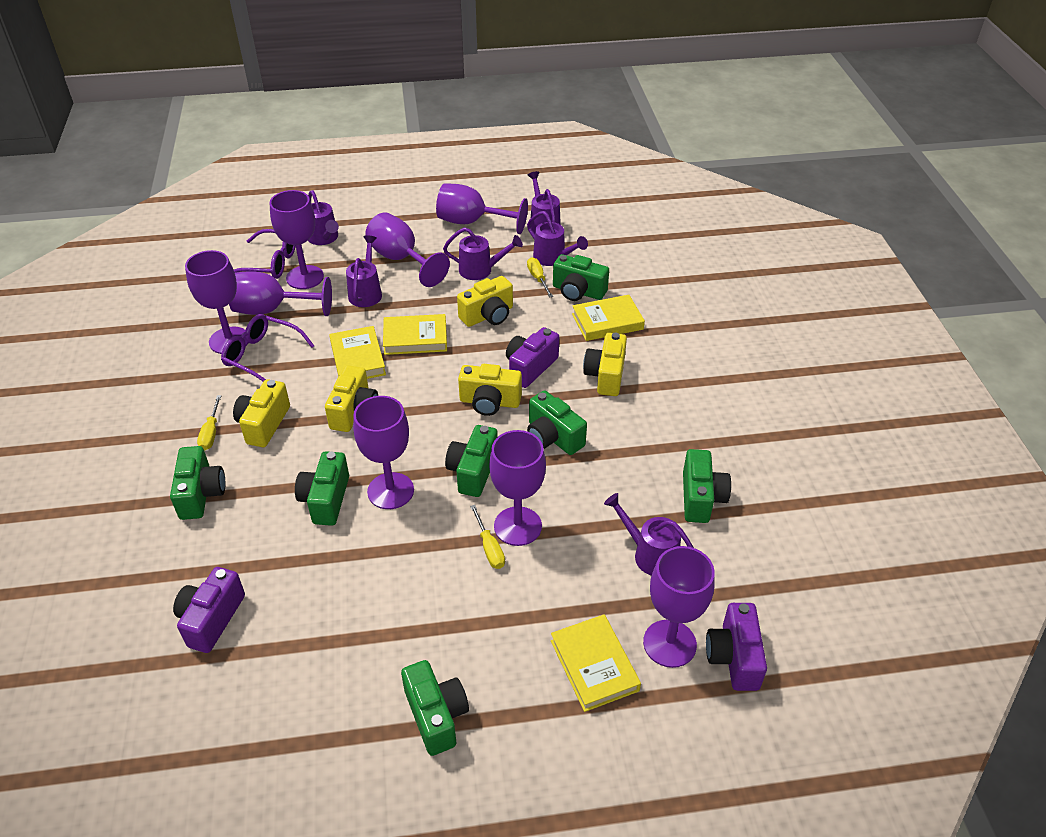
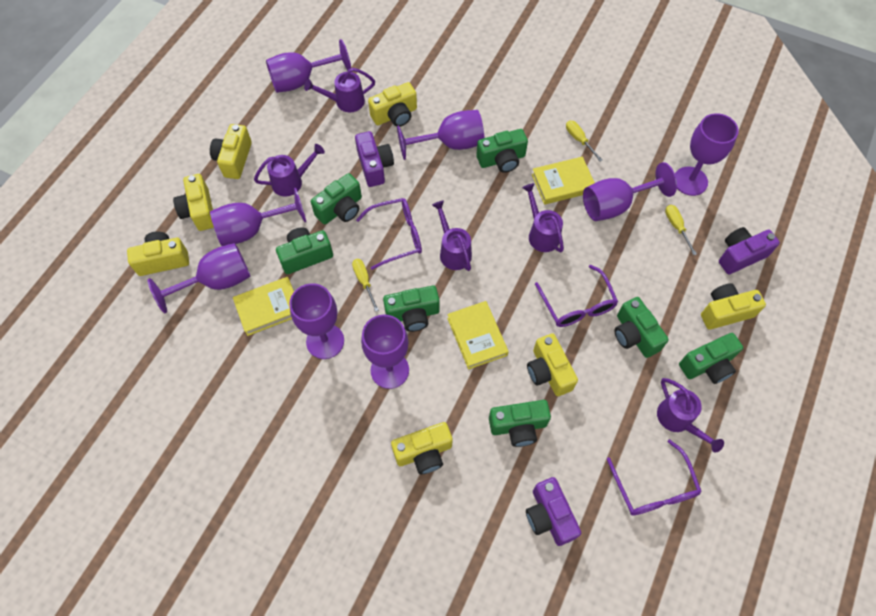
purple glasses: 2 -> 3
purple watering can: 6 -> 5
yellow book: 4 -> 3
yellow camera: 5 -> 7

